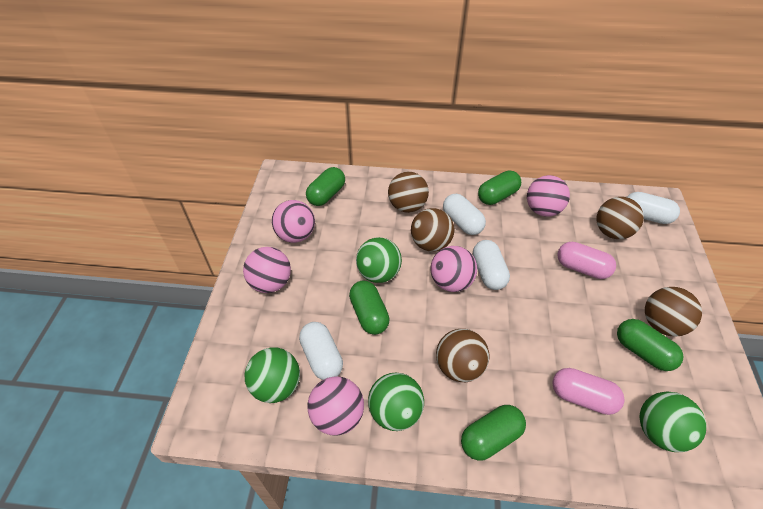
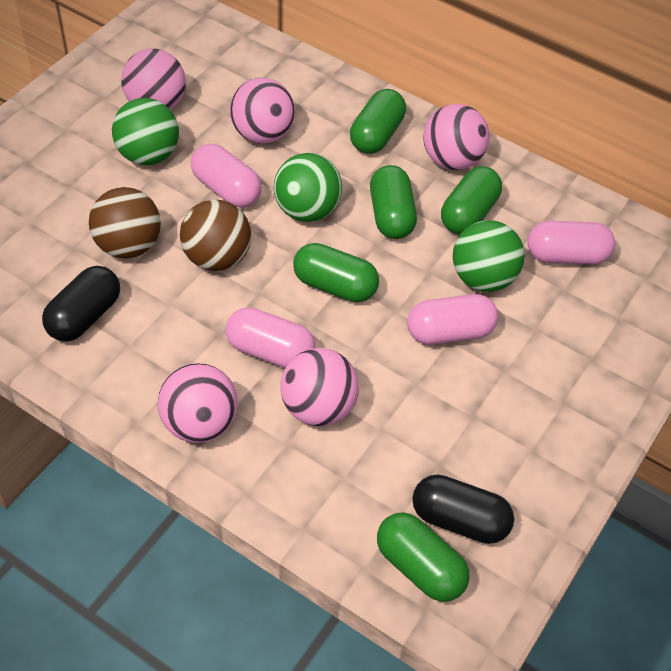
black capsule: 0 -> 2
brown ball: 5 -> 2
green ball: 4 -> 3
pink capsule: 2 -> 4
white capsule: 4 -> 0

